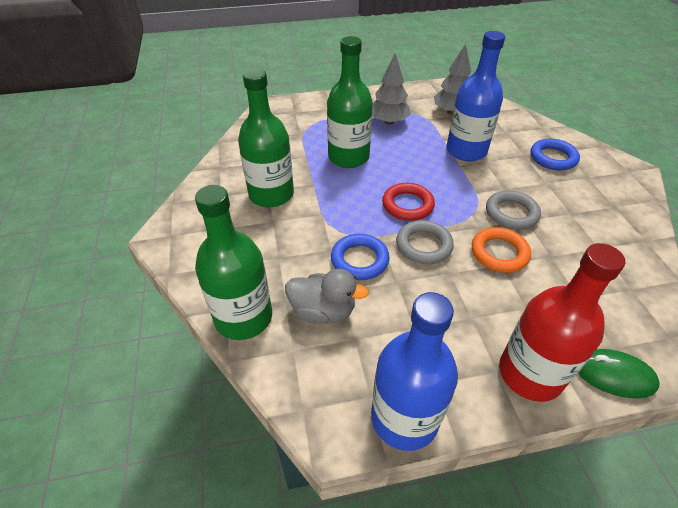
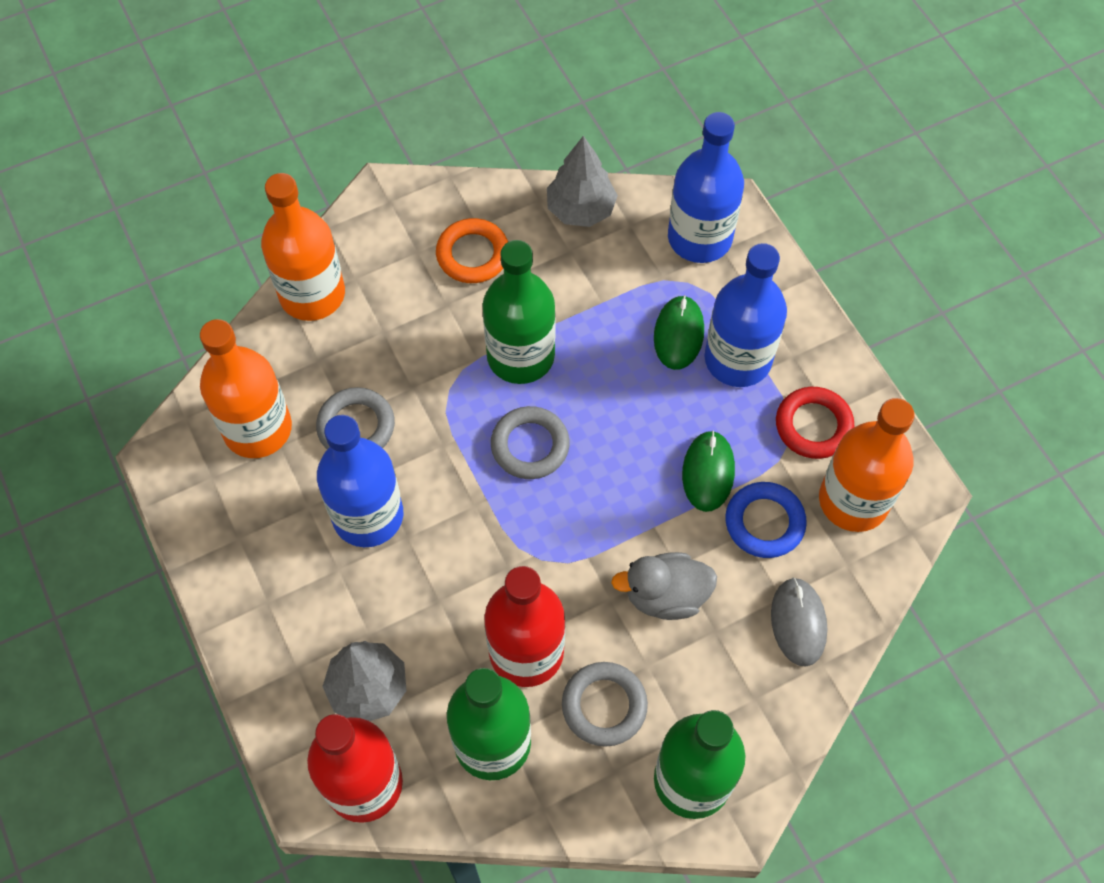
blue bottle: 2 -> 3
blue ring: 2 -> 1
green mouse: 1 -> 2
grey mouse: 0 -> 1
grey ring: 2 -> 3
orange bottle: 0 -> 3
red bottle: 1 -> 2

